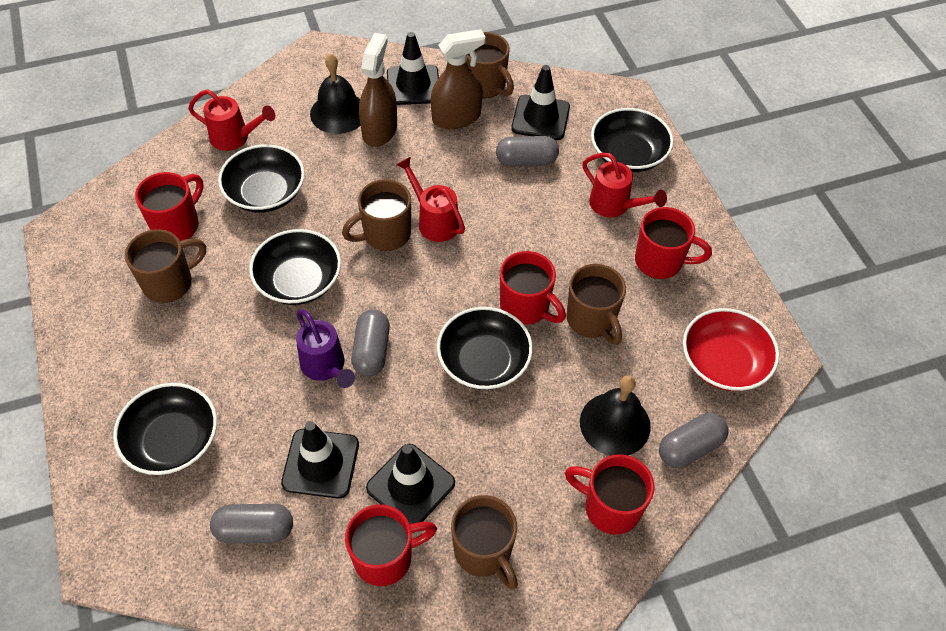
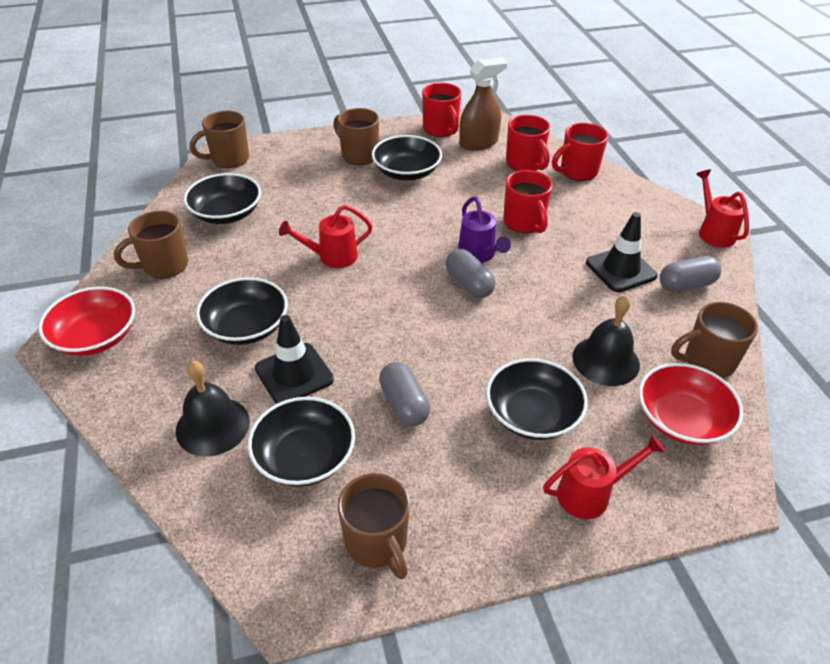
black traffic cone: 4 -> 2
brown spray bottle: 2 -> 1
grey capsule: 4 -> 3
red bowl: 1 -> 2
red mug: 5 -> 4

